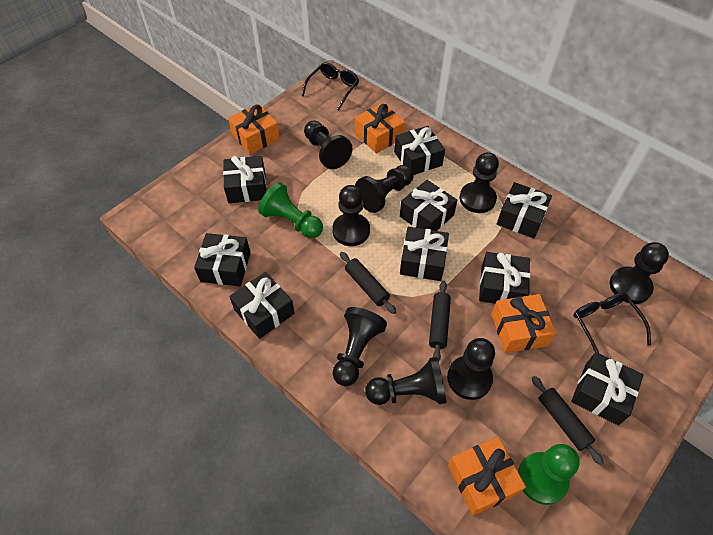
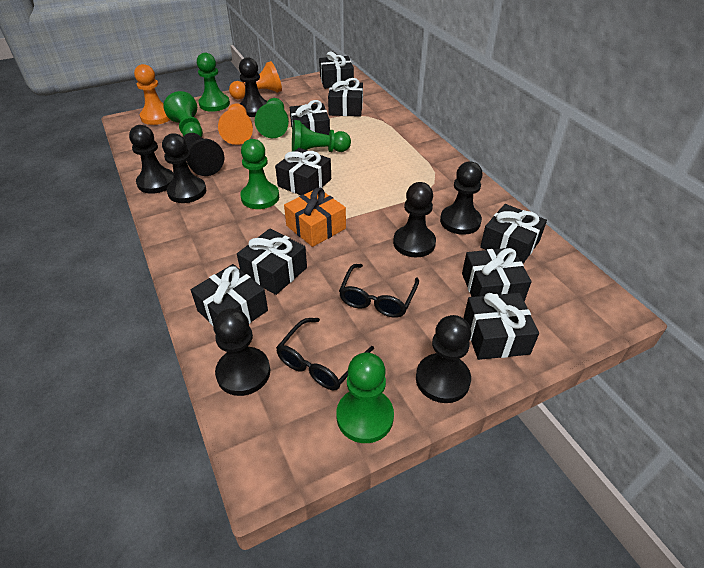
black rolling pin: 3 -> 0
green pawn: 2 -> 6
orange gift: 4 -> 1
orange pawn: 0 -> 3

